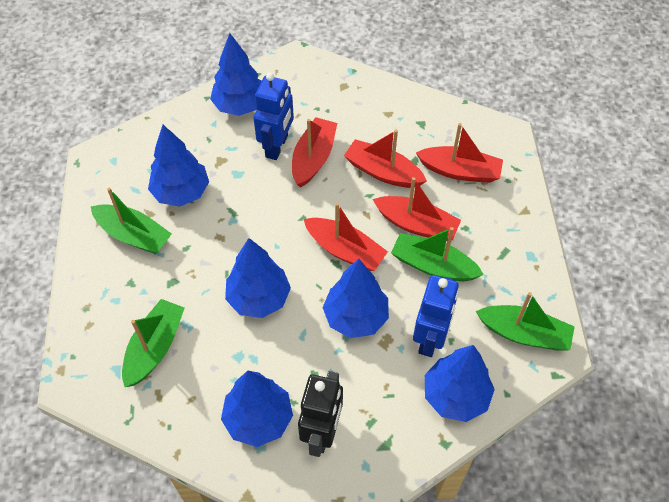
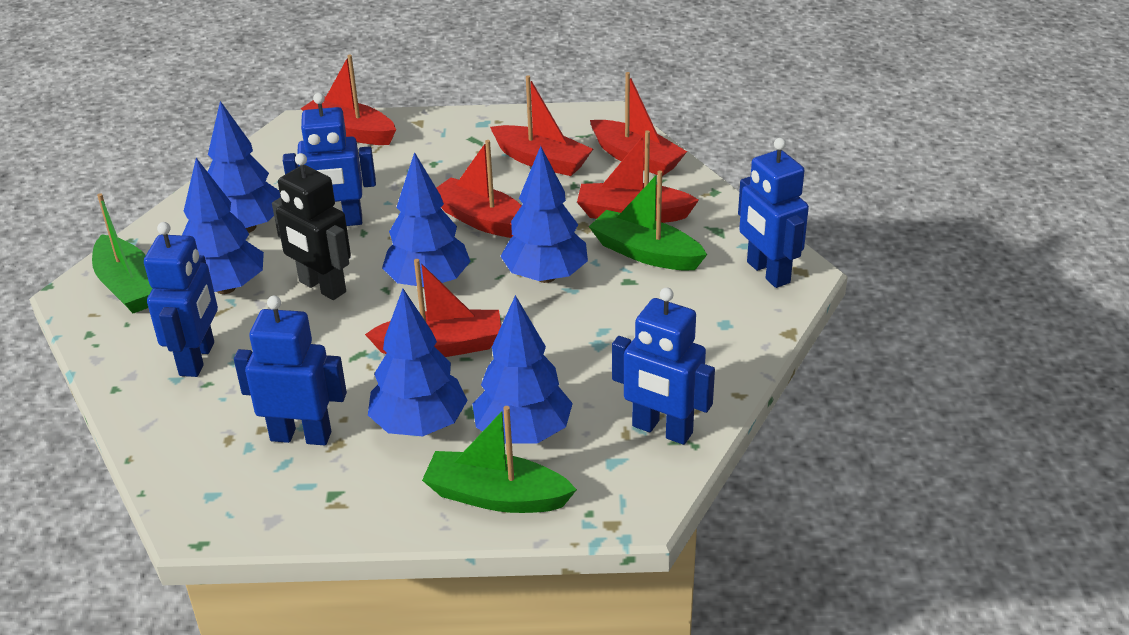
blue robot: 2 -> 5
green boat: 4 -> 3
red boat: 5 -> 6

